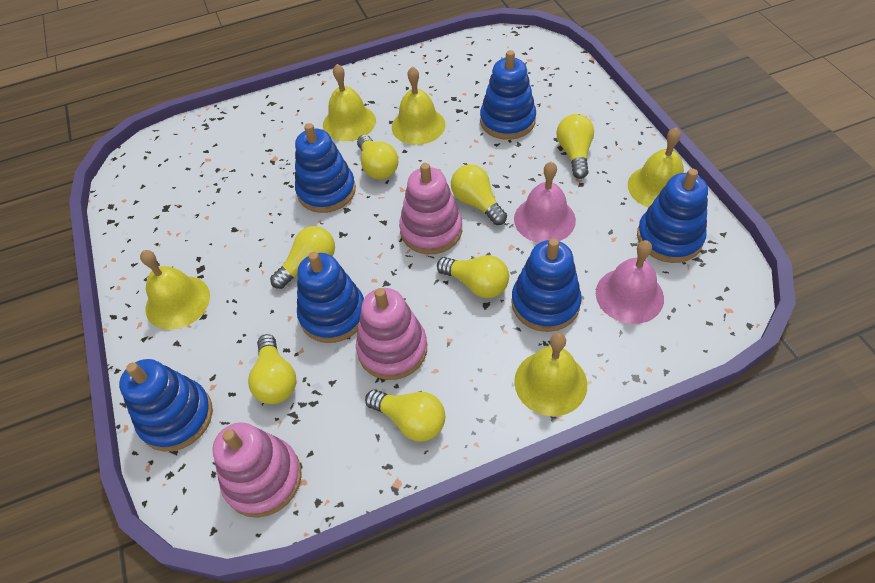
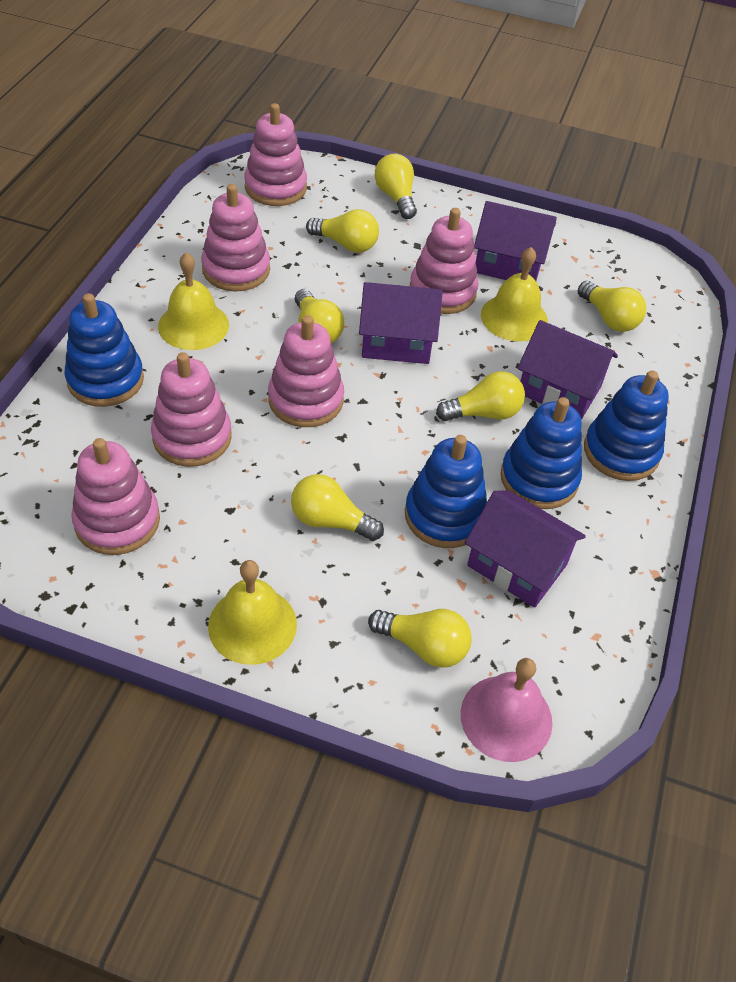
blue stacking toy: 6 -> 4
pink bell: 2 -> 1
pink stacking toy: 3 -> 6
purple house: 0 -> 4
yellow bell: 5 -> 3

